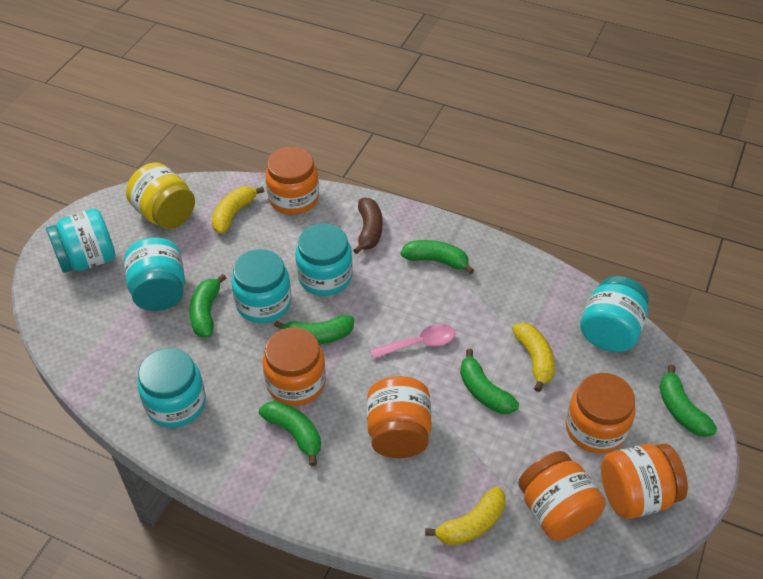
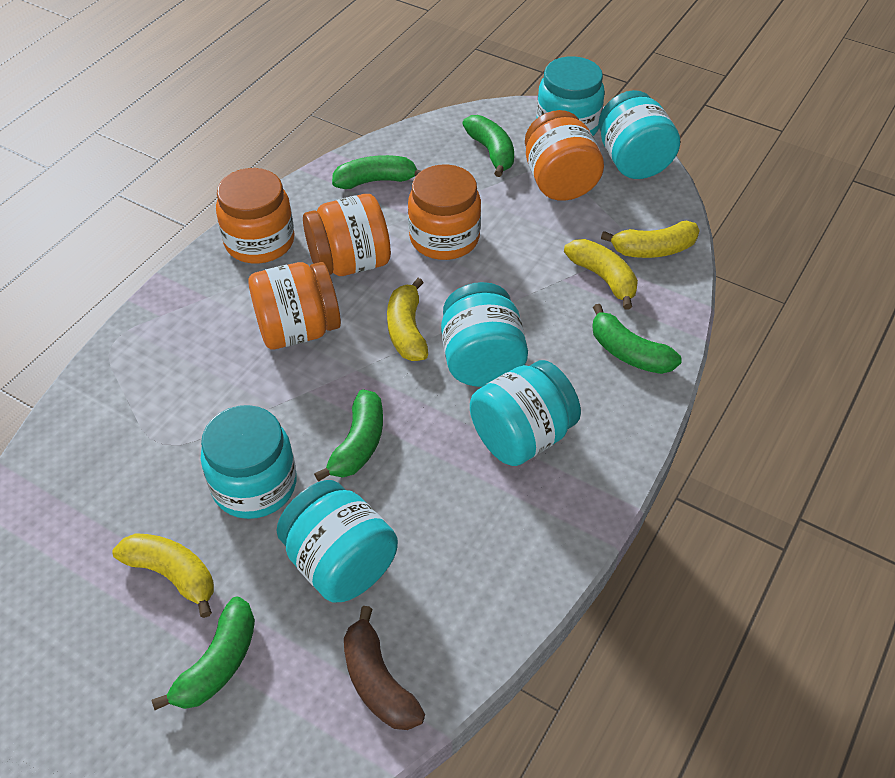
green banana: 6 -> 5
orange jar: 6 -> 5
pink spoon: 1 -> 0
yellow banana: 3 -> 4
yellow jar: 1 -> 0

